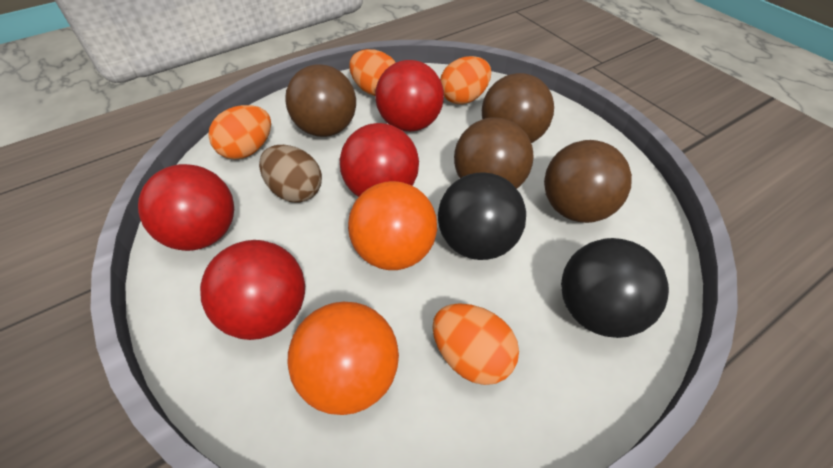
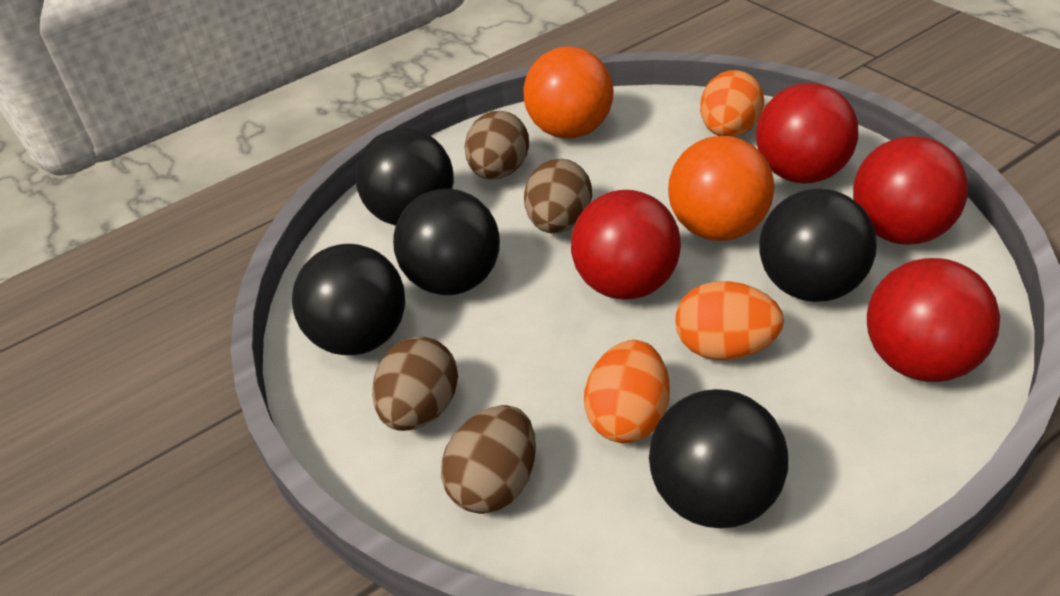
black ball: 2 -> 5
brown ball: 4 -> 0
brown egg: 1 -> 4
orange egg: 4 -> 3

